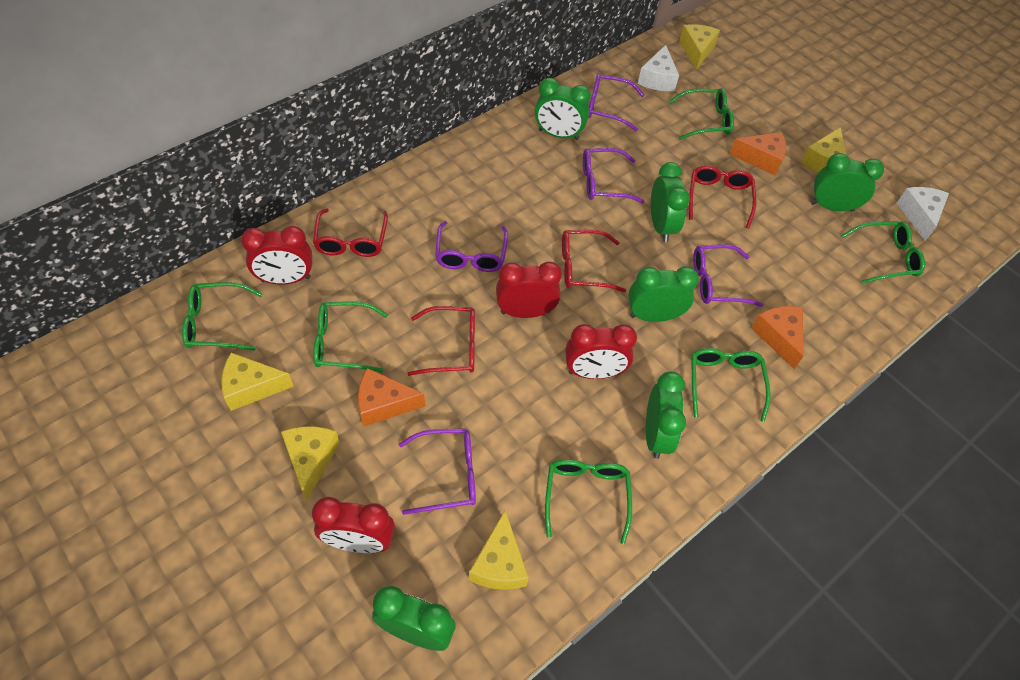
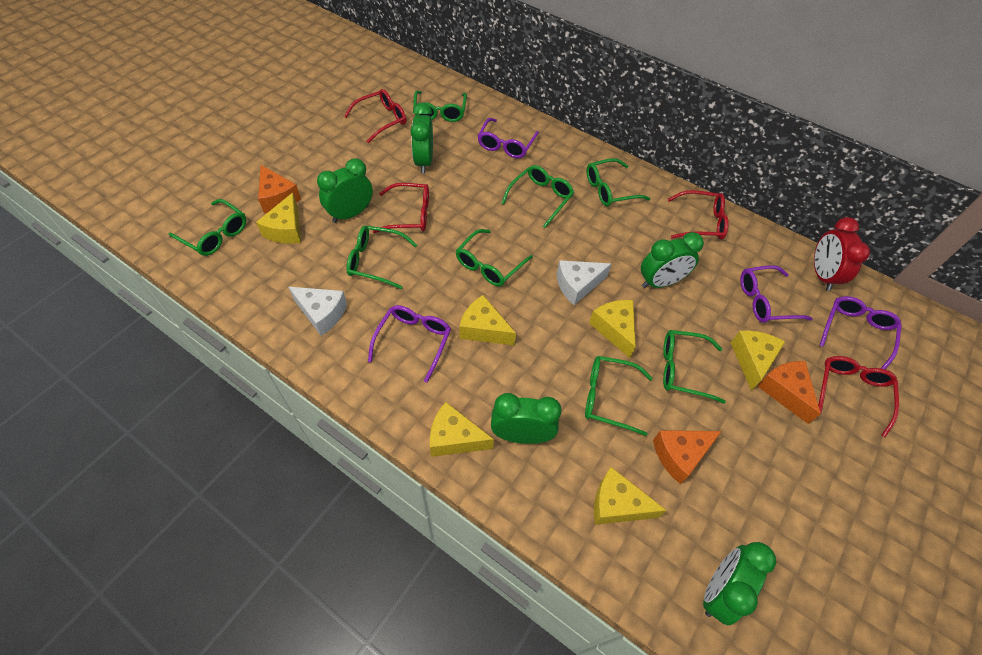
green clock: 6 -> 5
green glasses: 6 -> 8
purple glasses: 5 -> 4
red clock: 4 -> 1
yellow cheese: 5 -> 6

